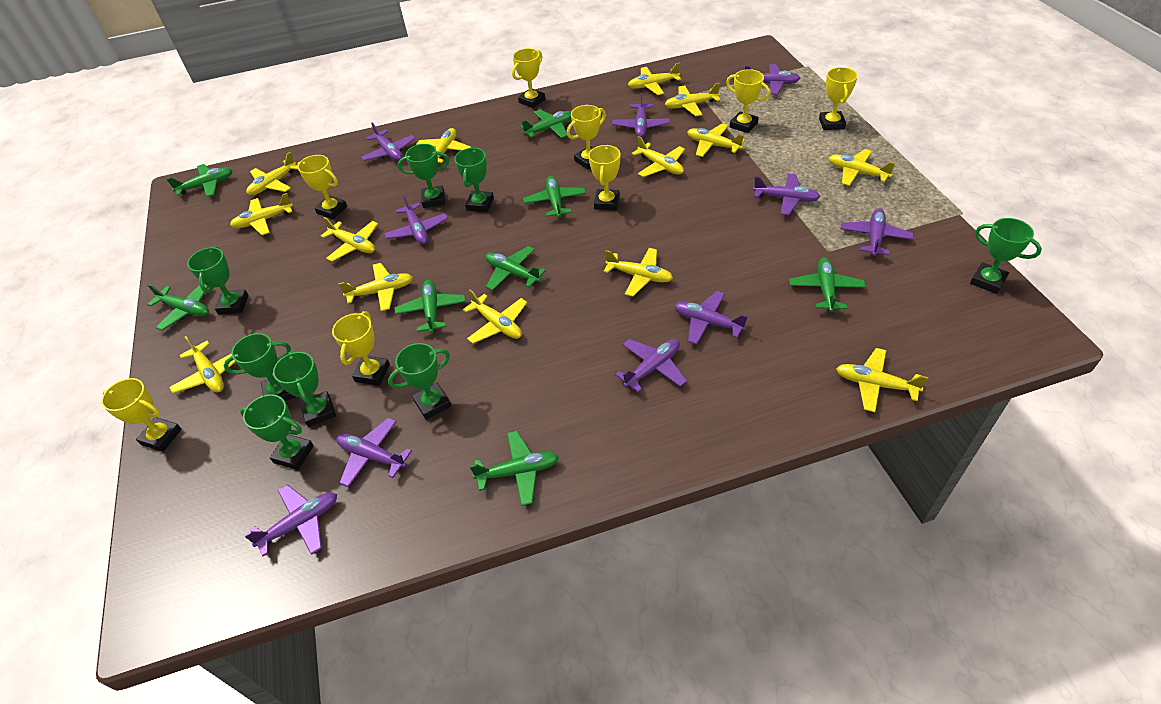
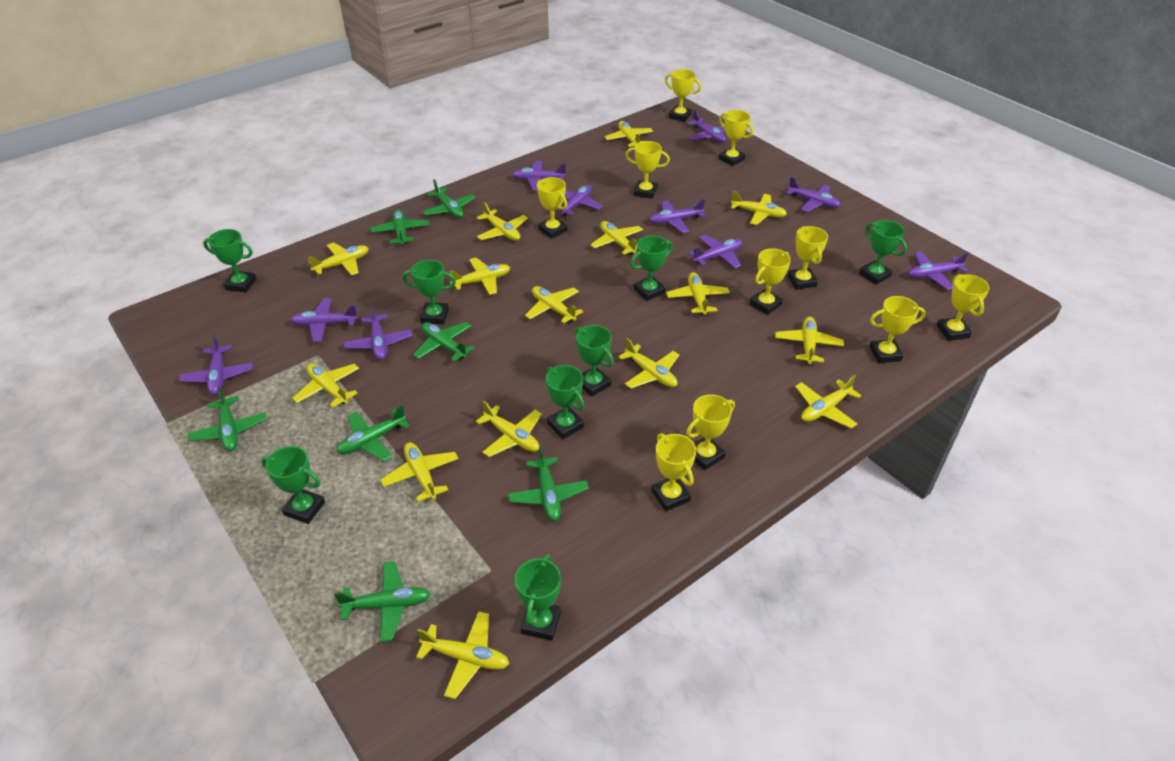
green plane: 8 -> 7
yellow plane: 14 -> 15
yellow trophy: 8 -> 10

